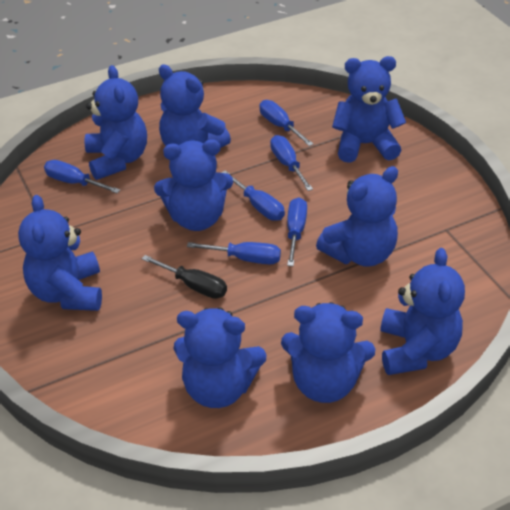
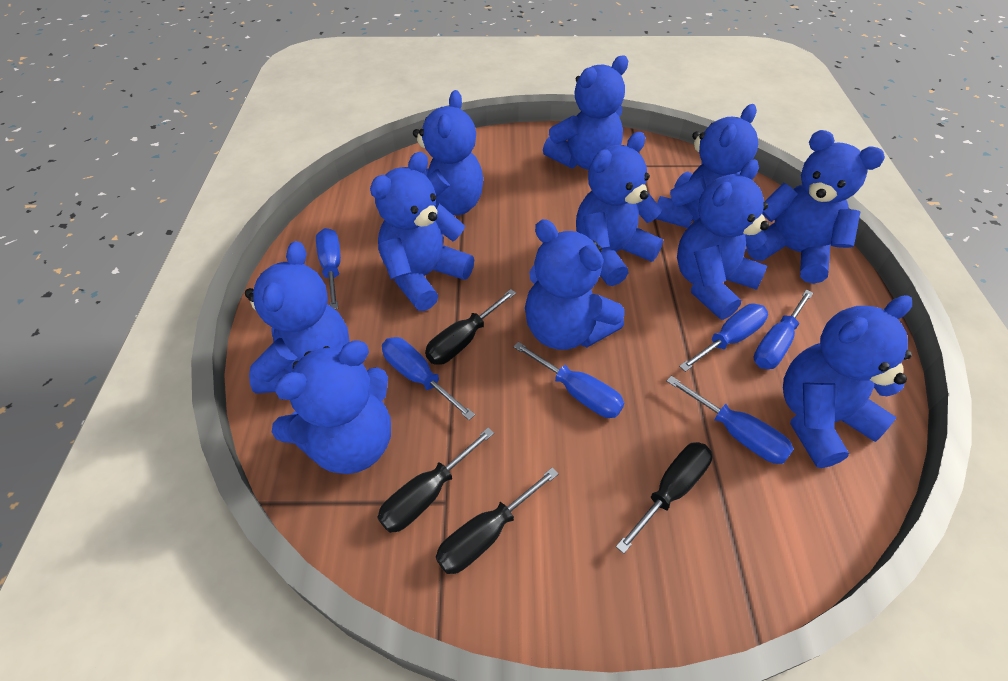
black screwdriver: 1 -> 4
blue teddy bear: 9 -> 11

